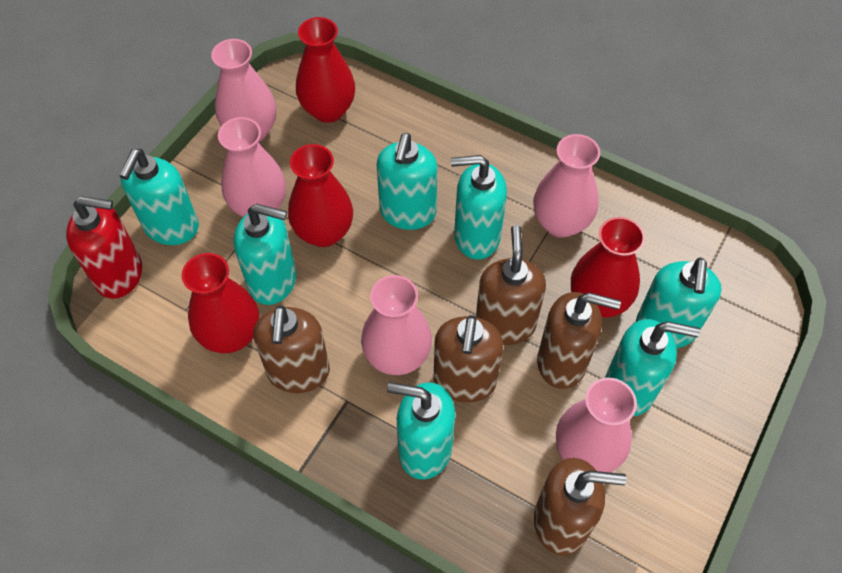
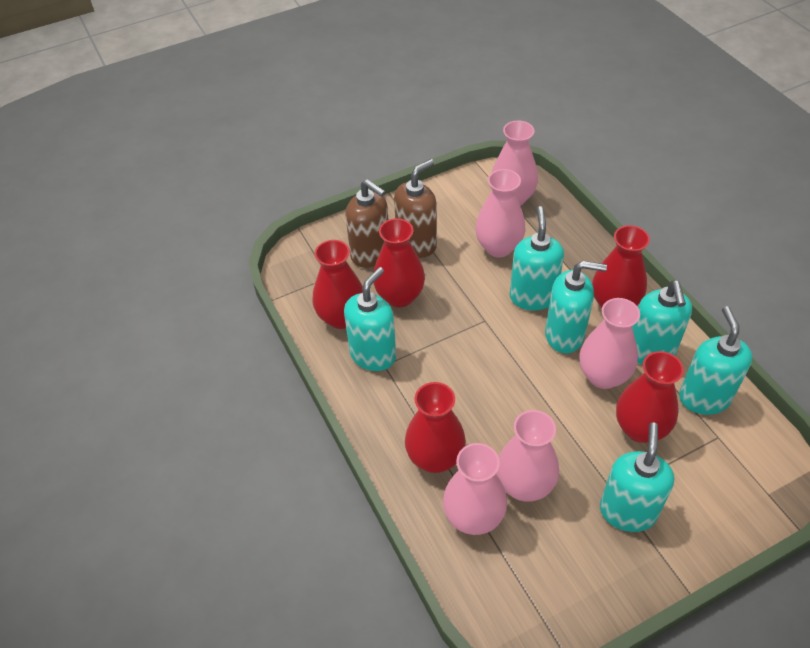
brown soap dispenser: 5 -> 2
red soap dispenser: 1 -> 0
red vase: 4 -> 5
turquoise soap dispenser: 7 -> 6

